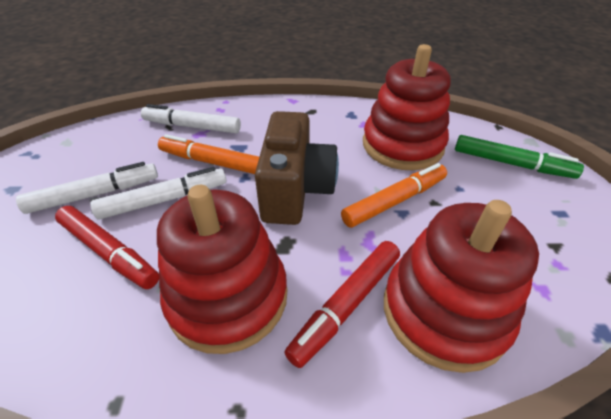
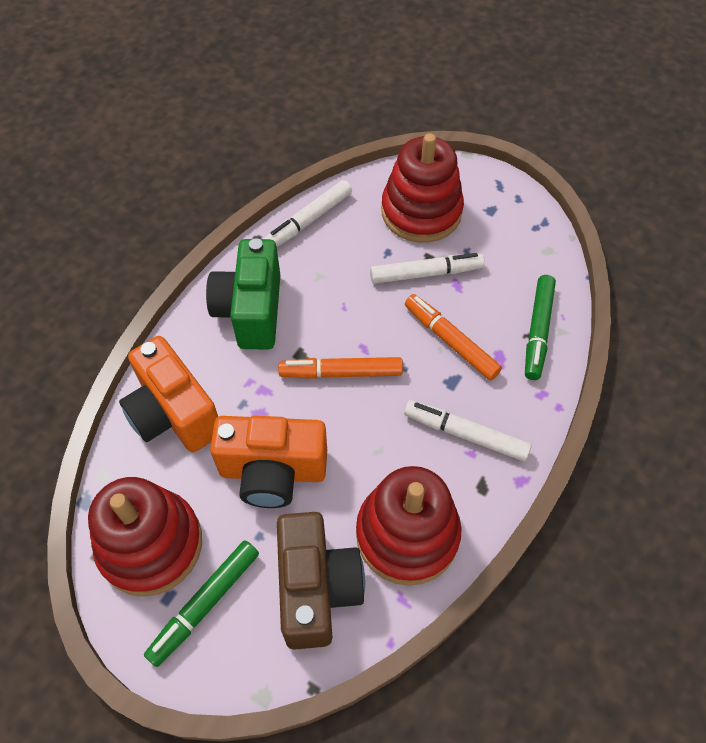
green camera: 0 -> 1
green marker: 1 -> 2
orange camera: 0 -> 2
red marker: 2 -> 0

